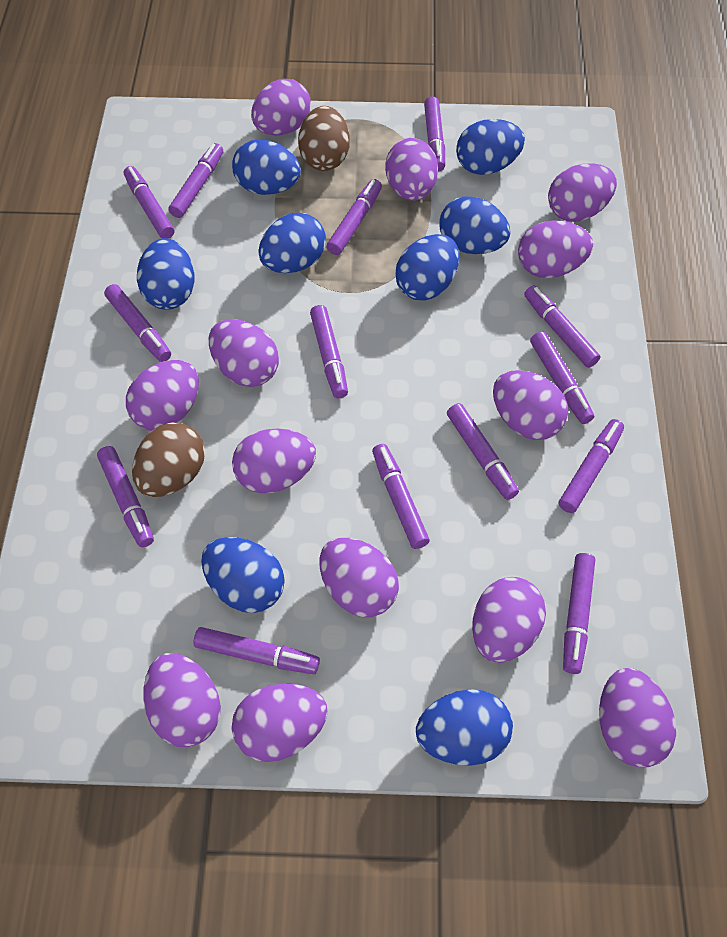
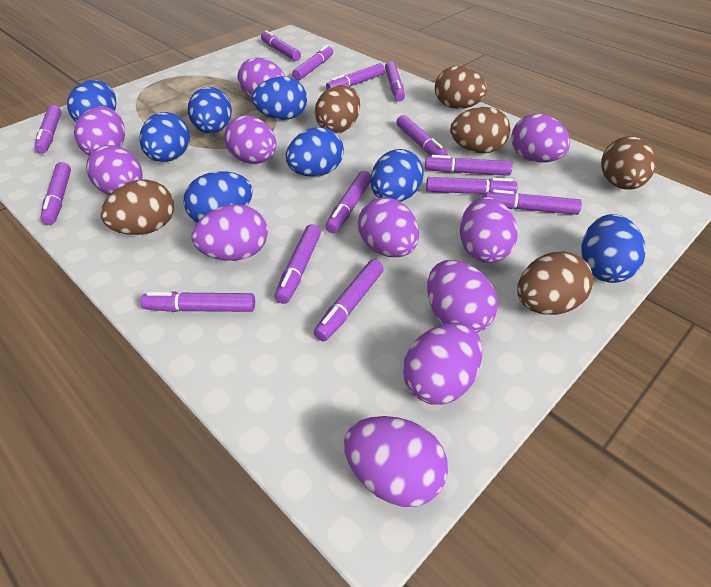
brown egg: 2 -> 6
purple egg: 13 -> 11

